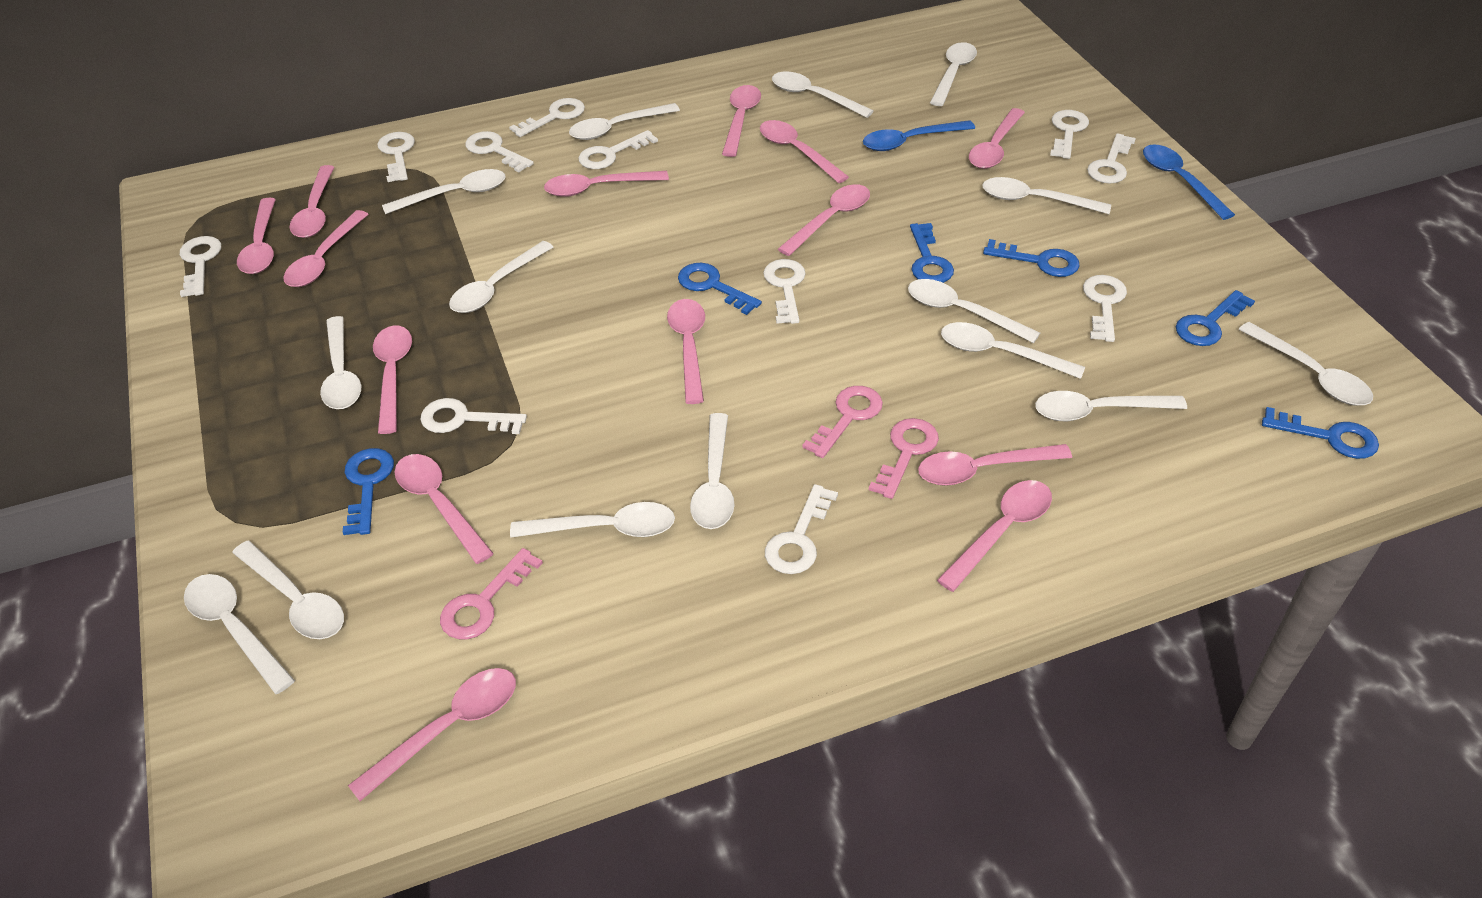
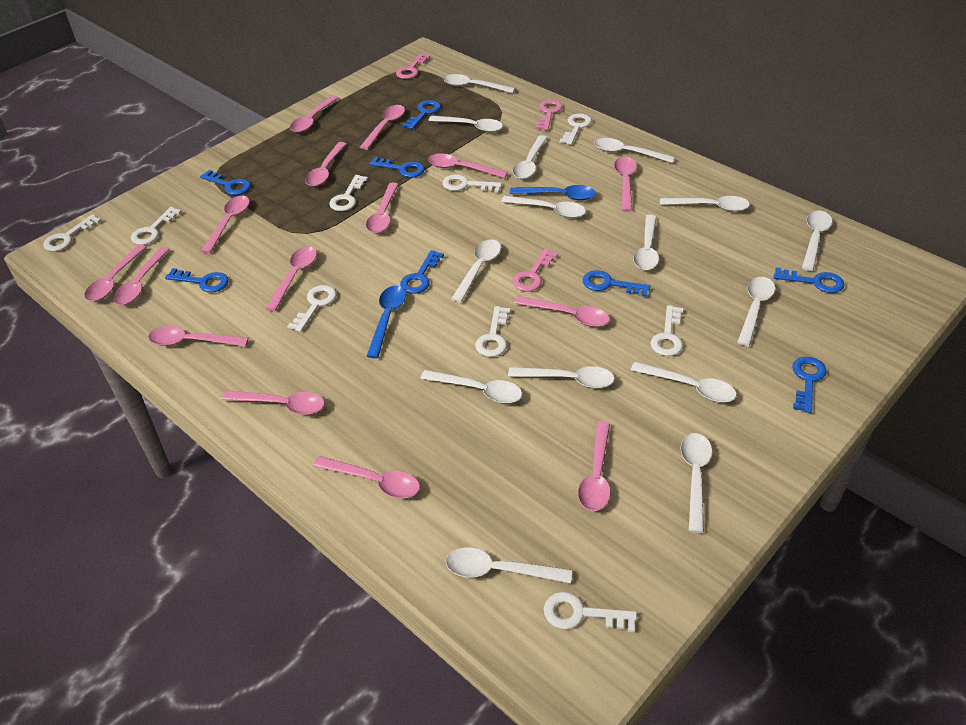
blue key: 6 -> 8
pink spoon: 14 -> 15
white key: 11 -> 9

